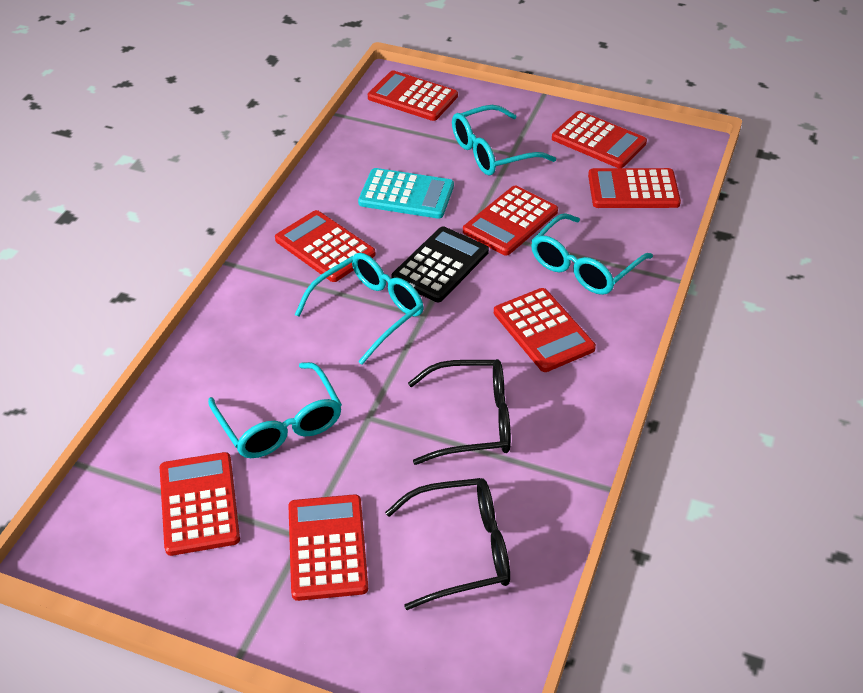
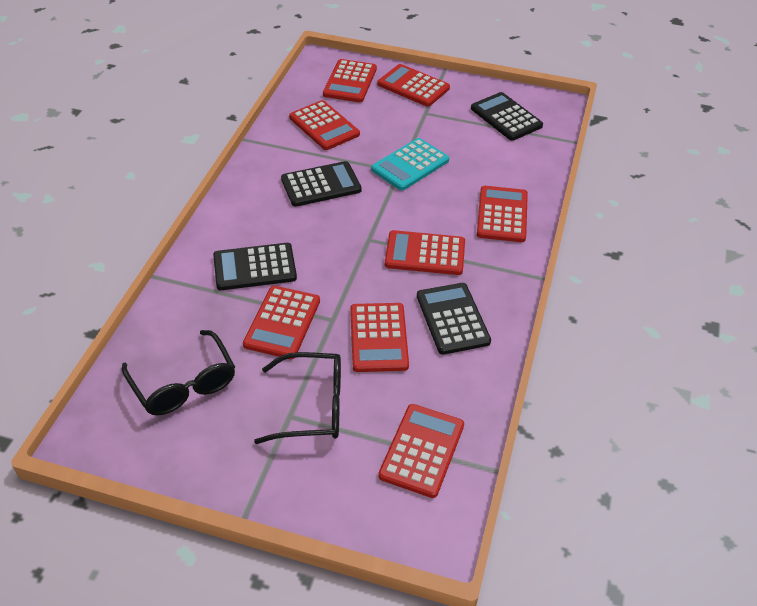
black calculator: 1 -> 4
turquoise glasses: 4 -> 0

